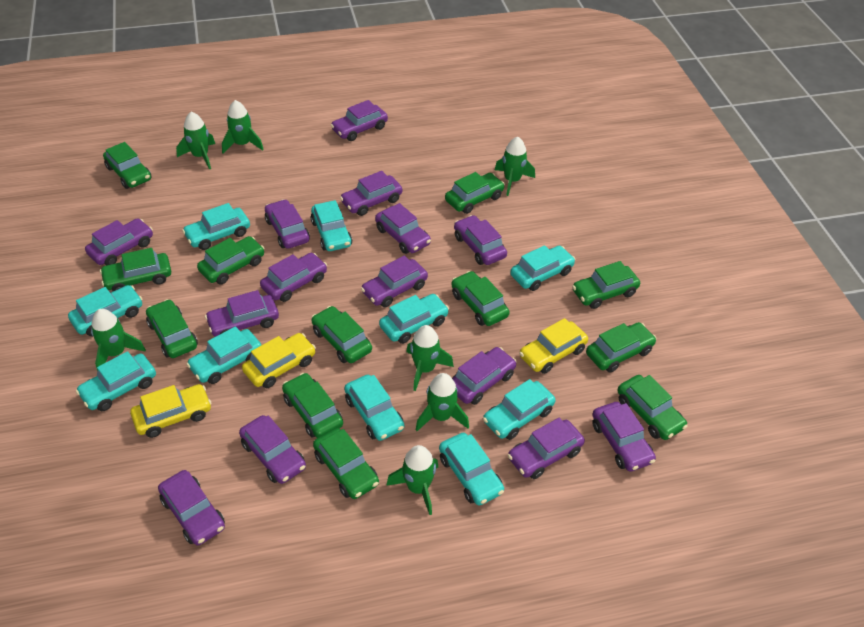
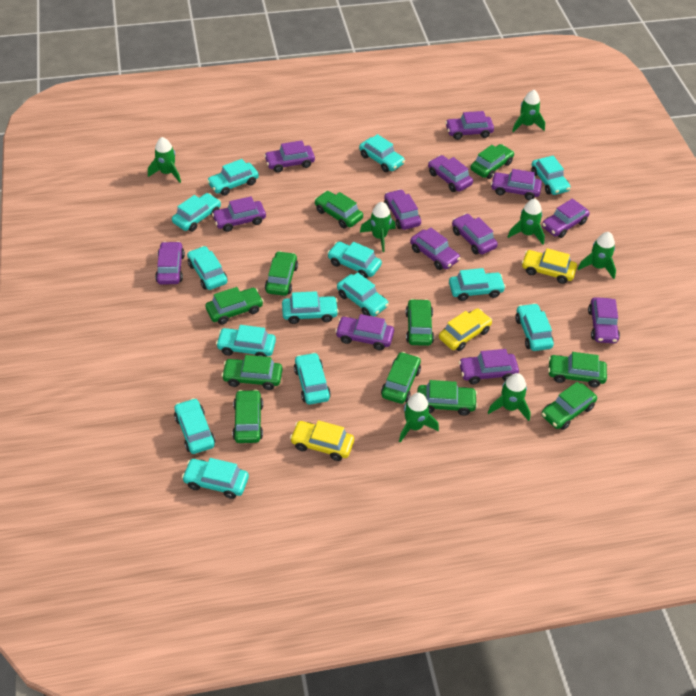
green car: 12 -> 11
purple car: 14 -> 13
turquoise car: 10 -> 14

